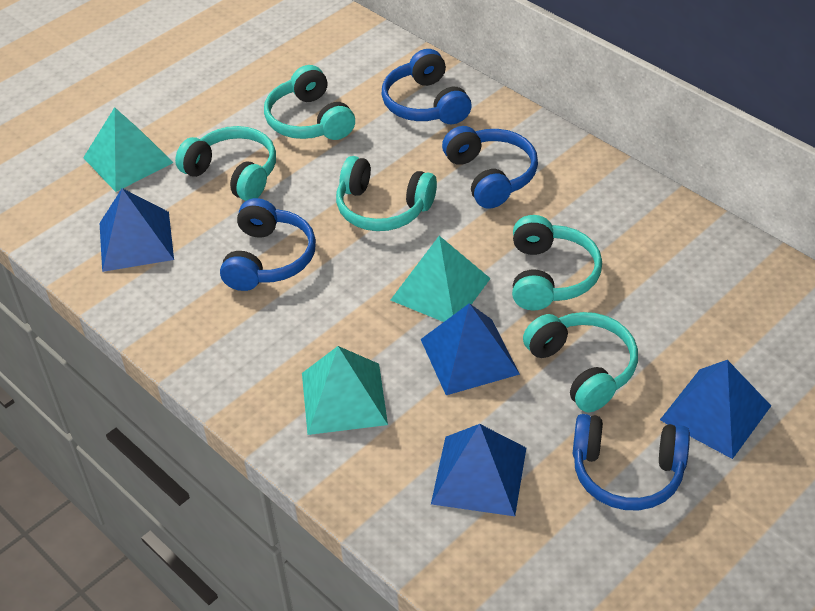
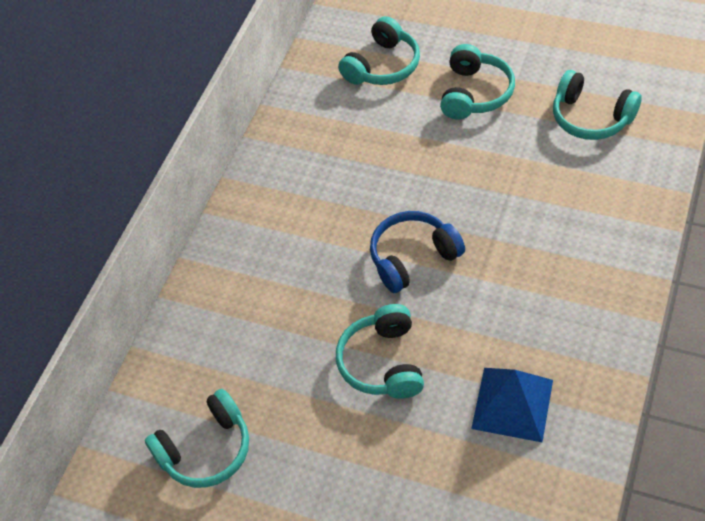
blue headphones: 4 -> 1
blue pyramid: 4 -> 1
turquoise pyramid: 3 -> 0

